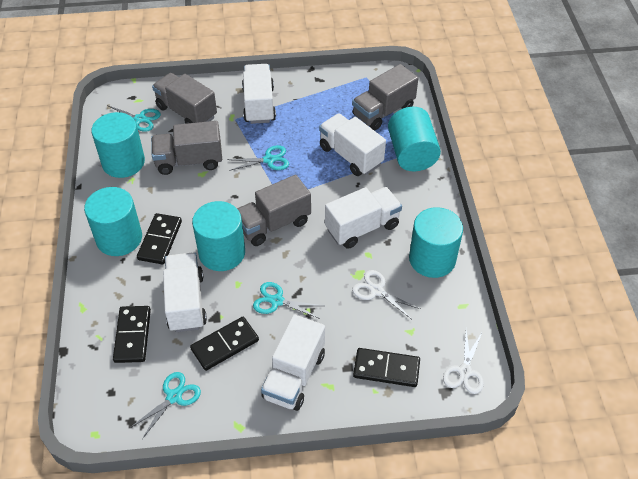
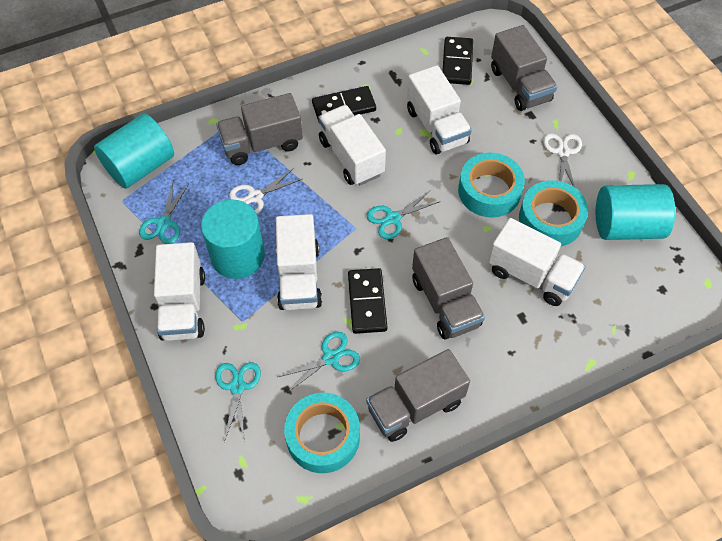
black domino: 4 -> 3
turquoise cylinder: 5 -> 3
turquoise tape: 0 -> 3

